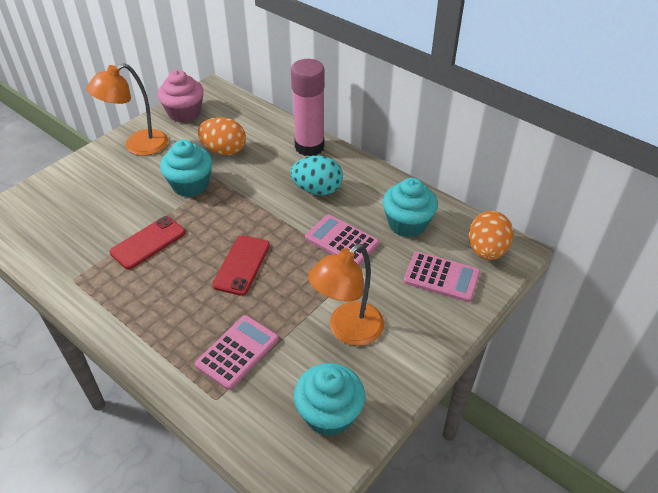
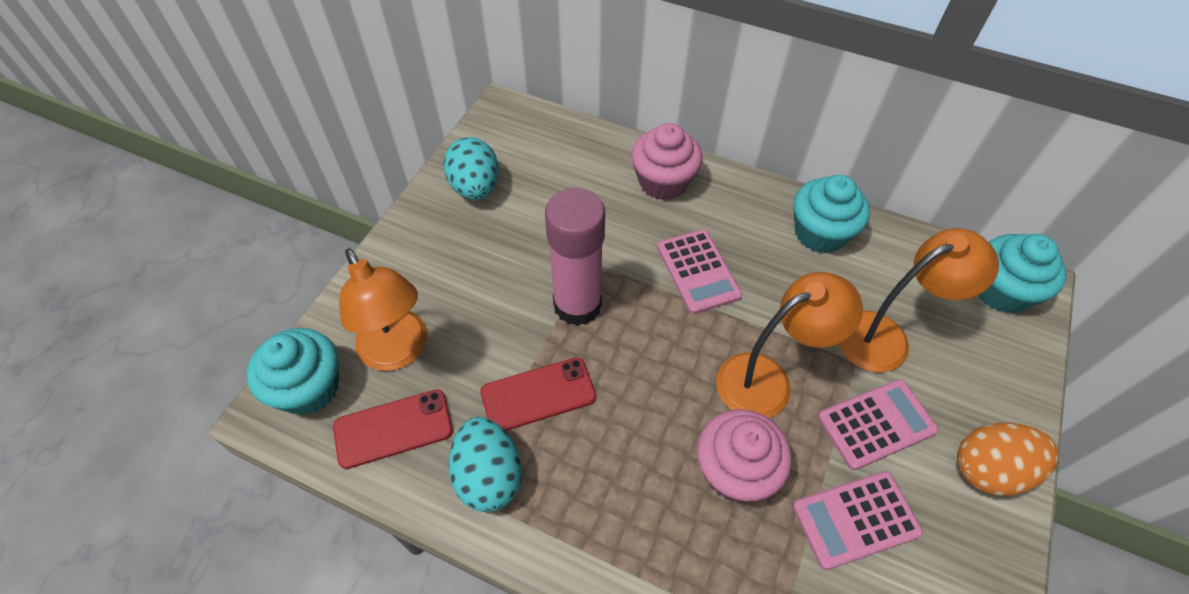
orange egg: 2 -> 1
orange lamp: 2 -> 3
pink cupcake: 1 -> 2
turquoise egg: 1 -> 2

